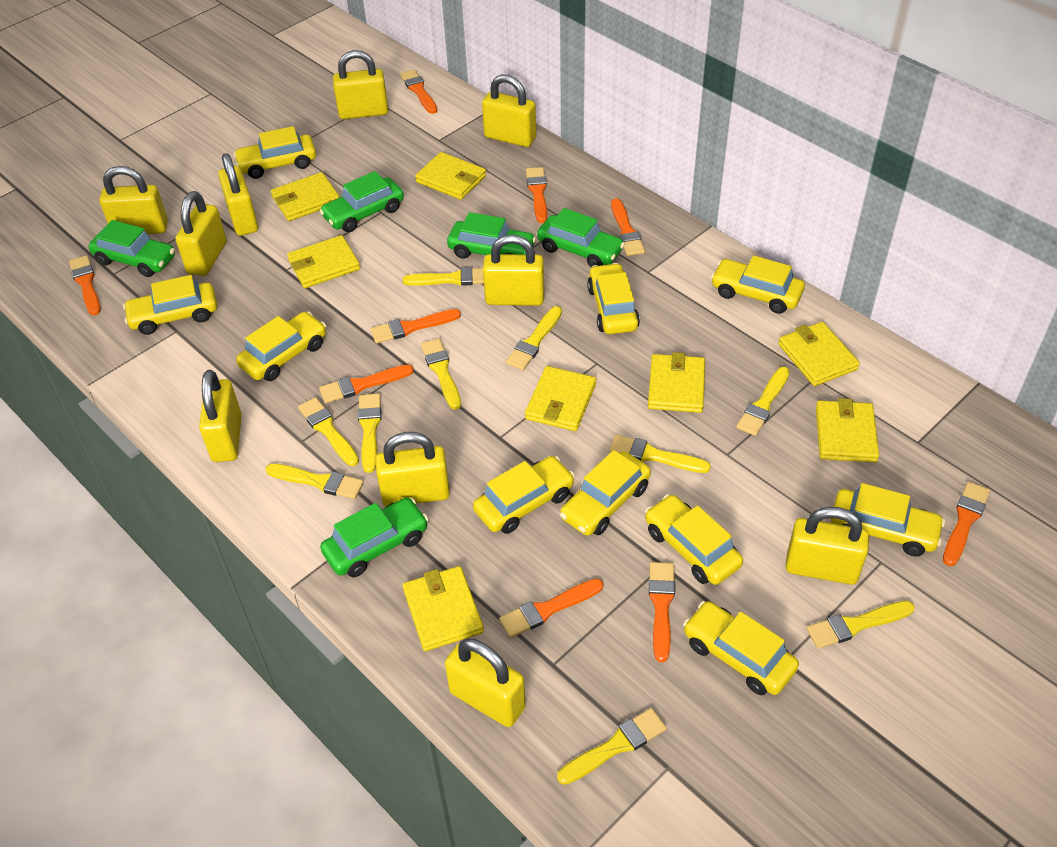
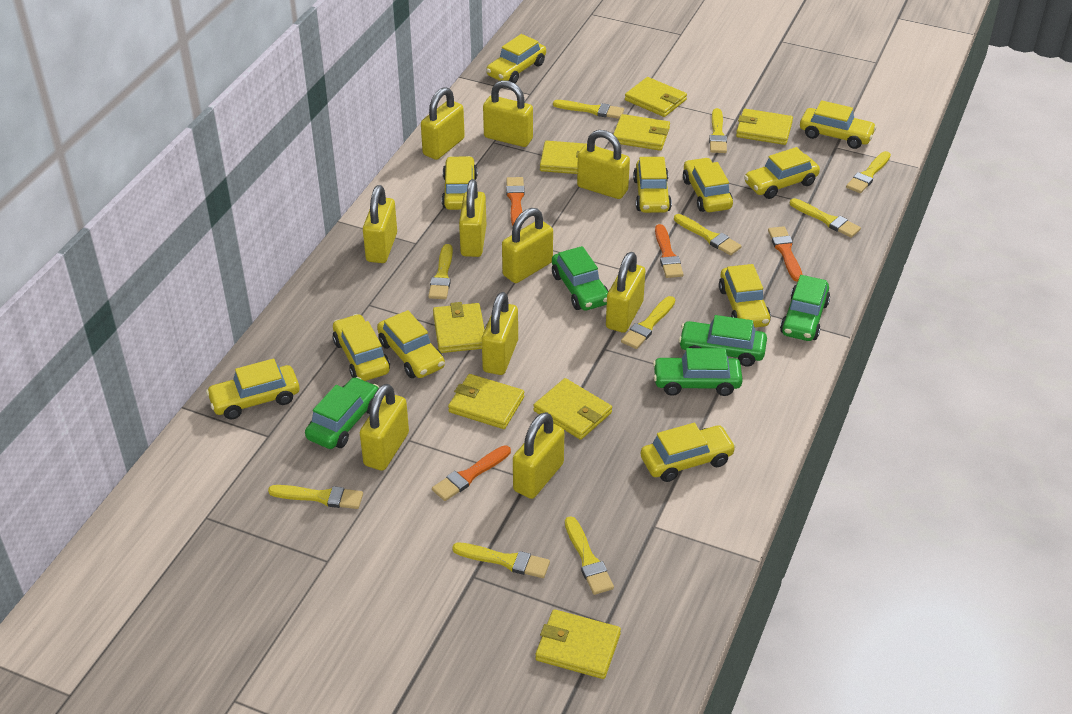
orange brush: 9 -> 4
yellow car: 10 -> 11

